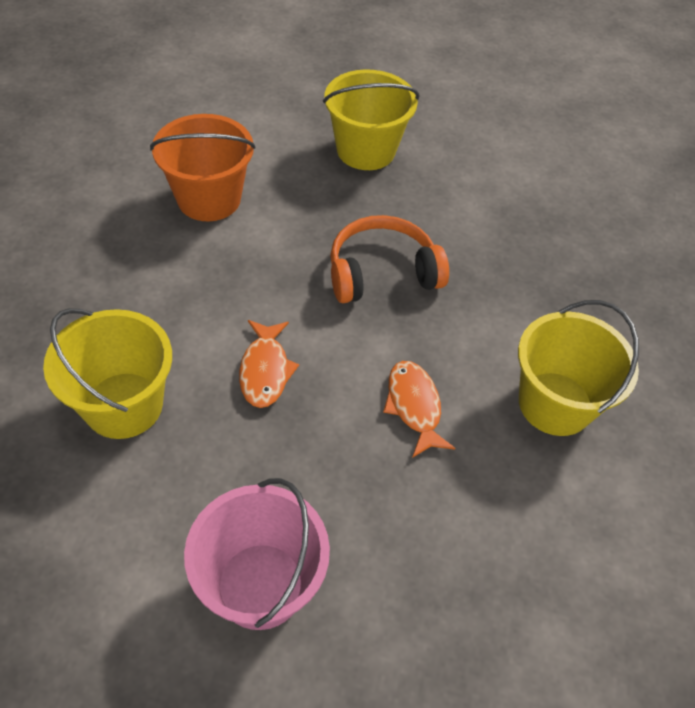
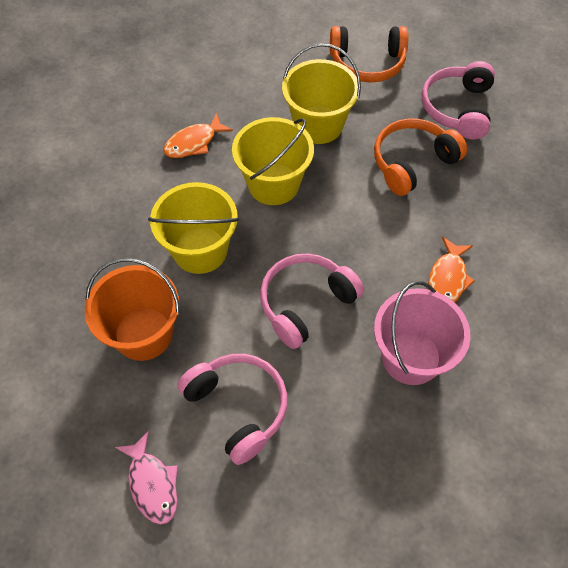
orange headphones: 1 -> 2
pink fish: 0 -> 1
pink headphones: 0 -> 3

